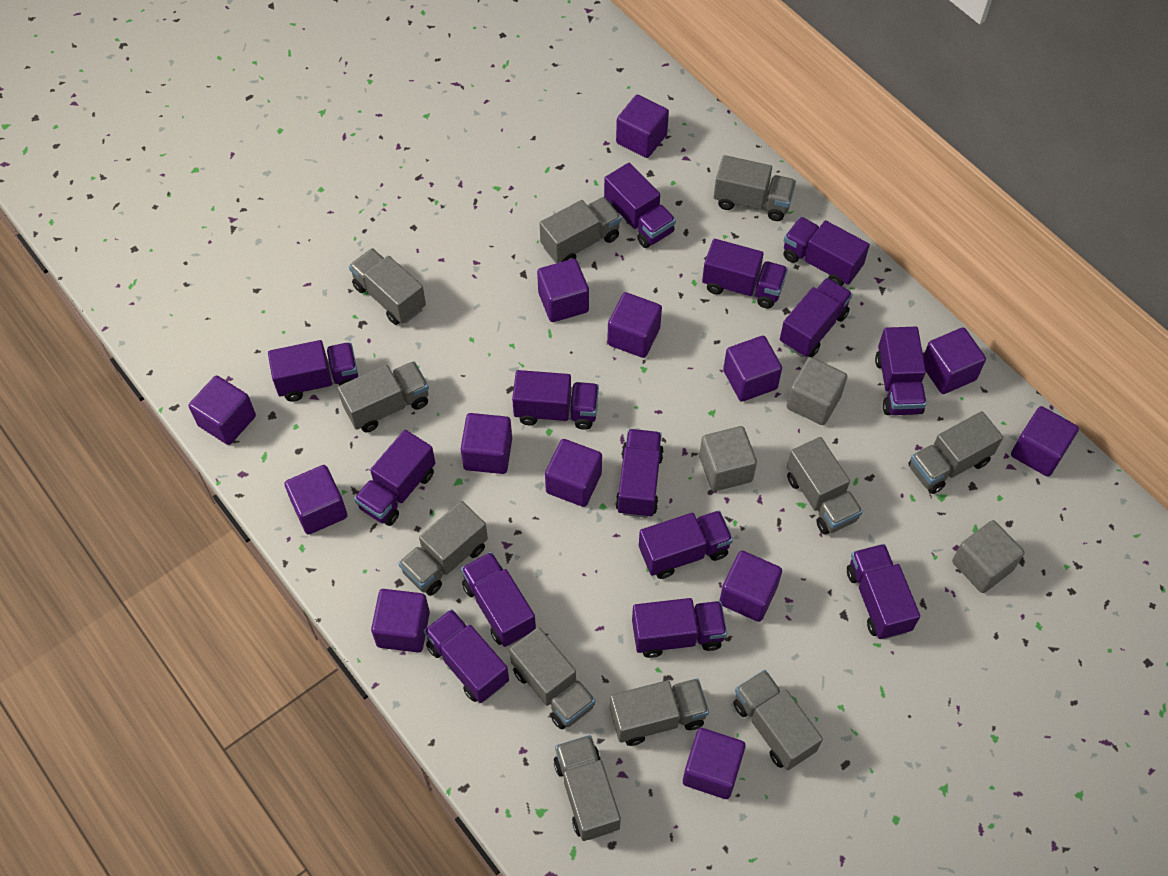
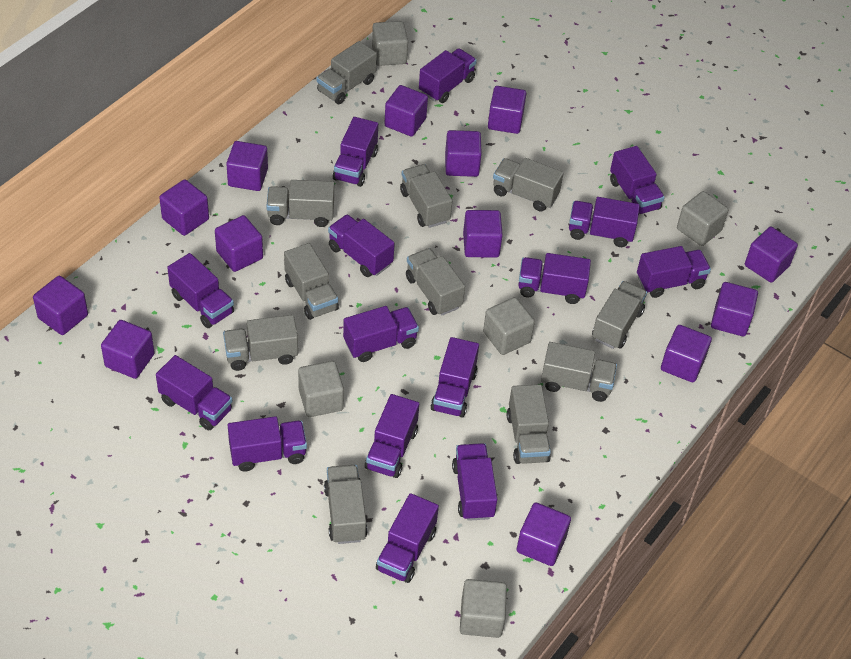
grey cube: 3 -> 5
purple truck: 14 -> 15

